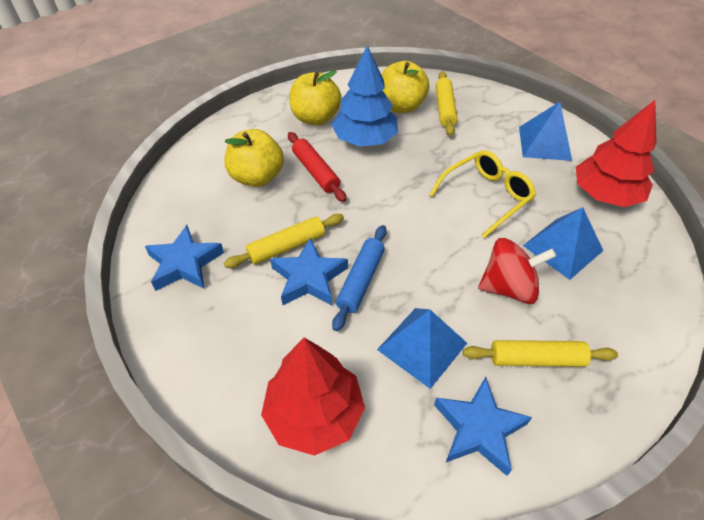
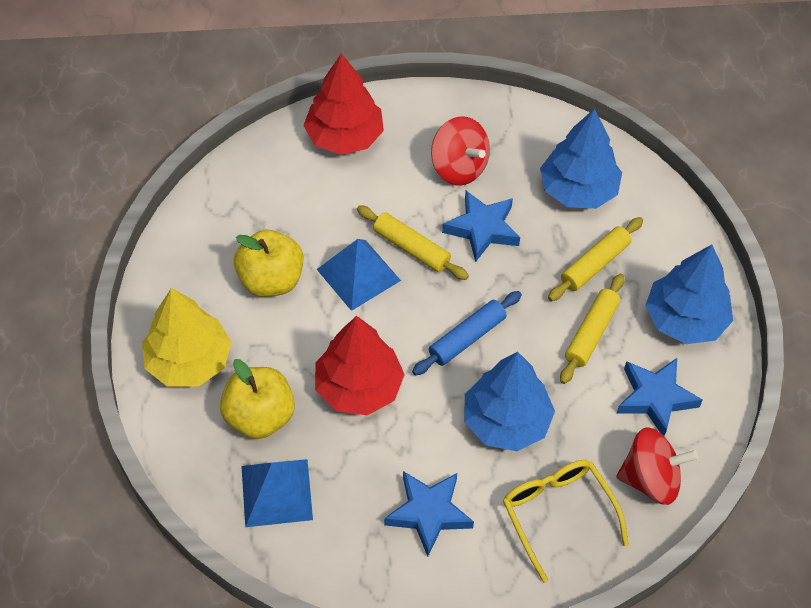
blue pyramid: 3 -> 2
blue tree: 1 -> 3
red rolling pin: 1 -> 0
red spinning top: 1 -> 2
yellow apple: 3 -> 2
yellow tree: 0 -> 1

